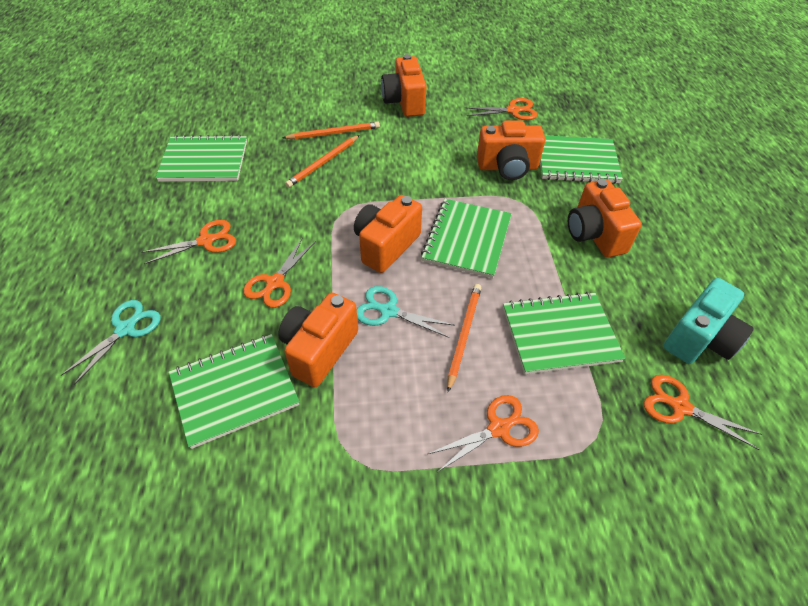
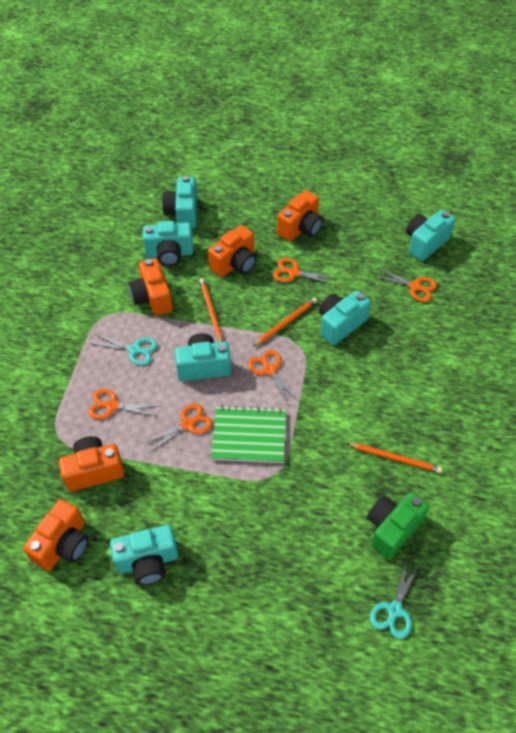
green camera: 0 -> 1
green notebook: 5 -> 1
turquoise camera: 1 -> 6

